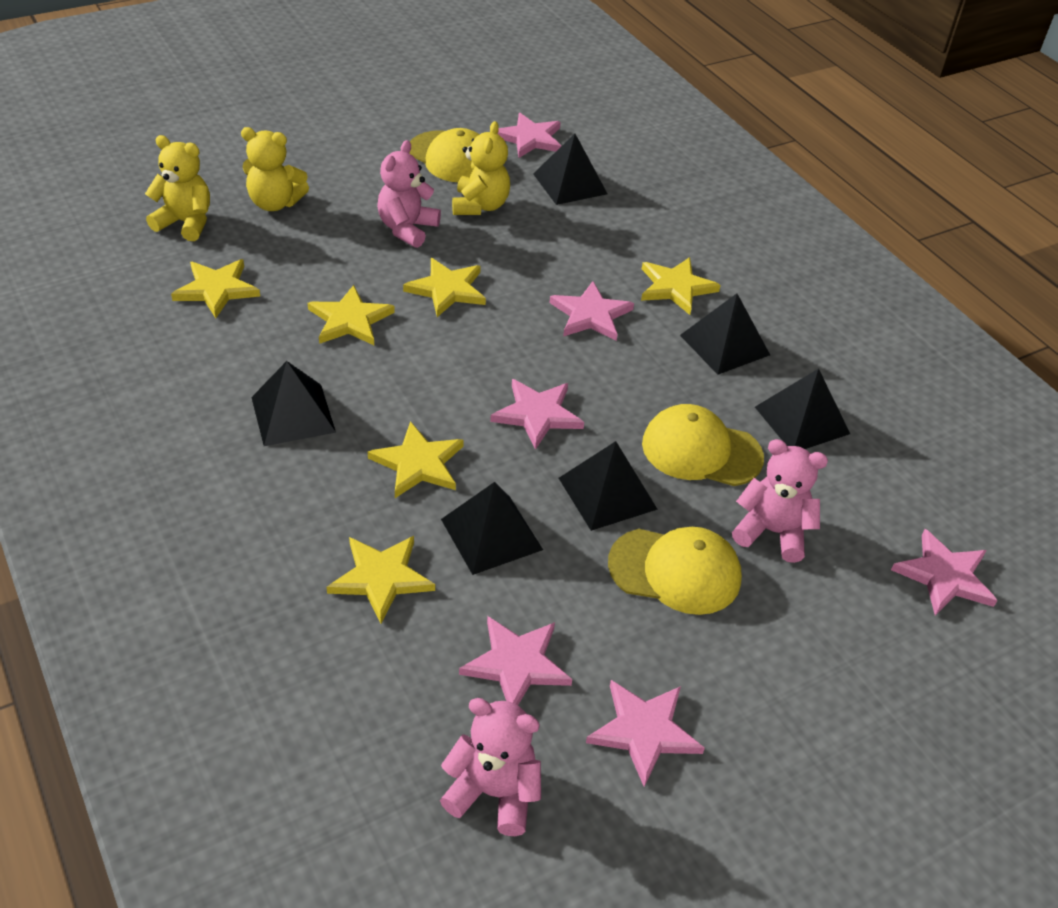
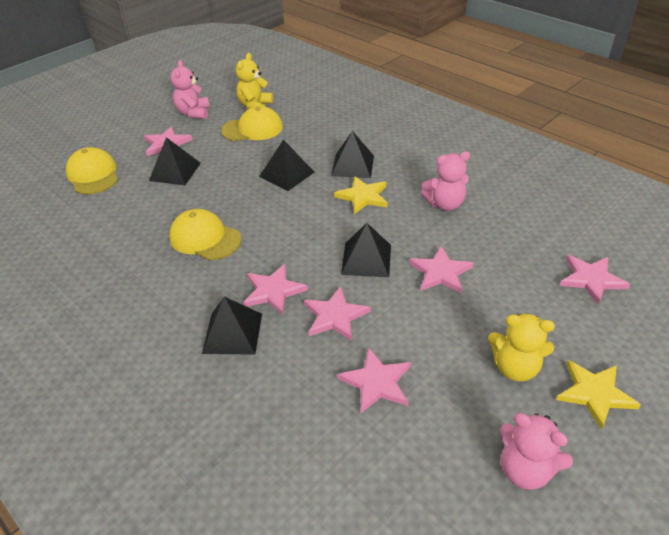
black pyramid: 6 -> 5
yellow star: 6 -> 2
yellow teddy bear: 3 -> 2

